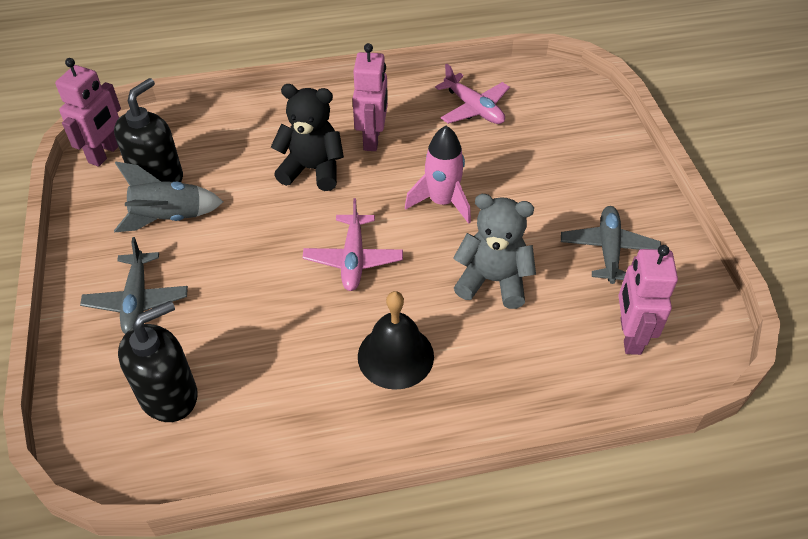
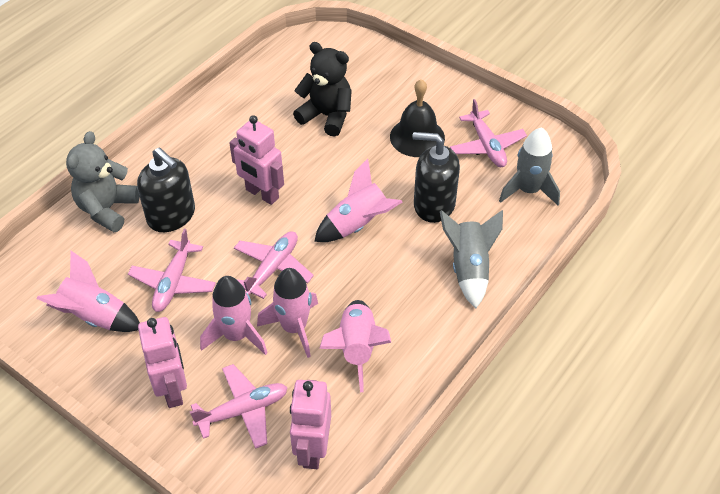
grey plane: 2 -> 0
grey rocket: 1 -> 2
pink plane: 2 -> 4
pink rocket: 1 -> 5

